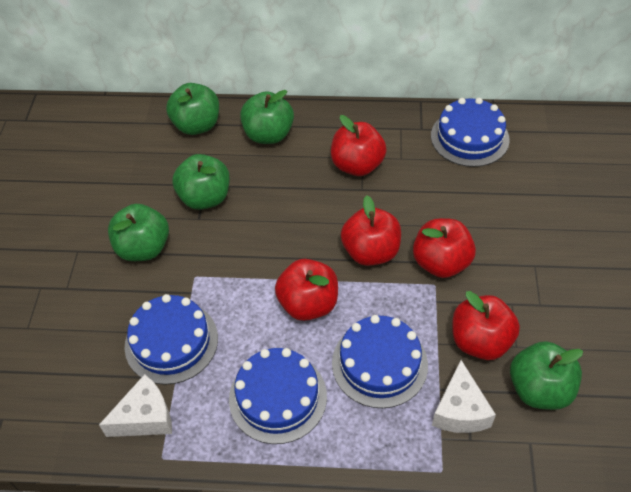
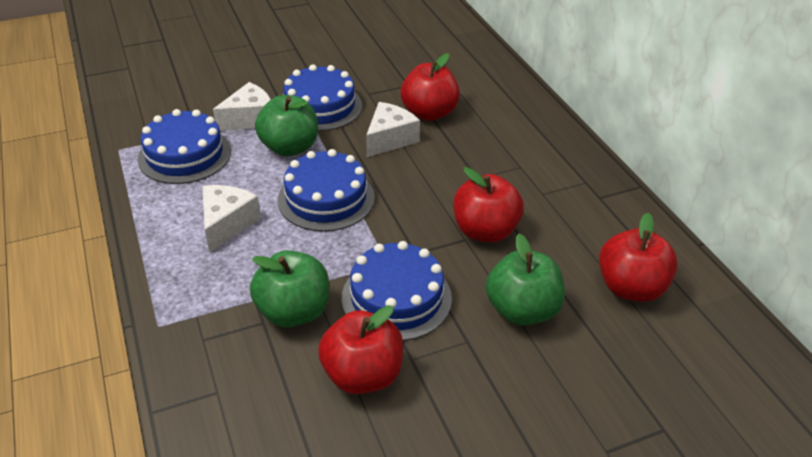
green apple: 5 -> 3
red apple: 5 -> 4
white cheese: 2 -> 3

